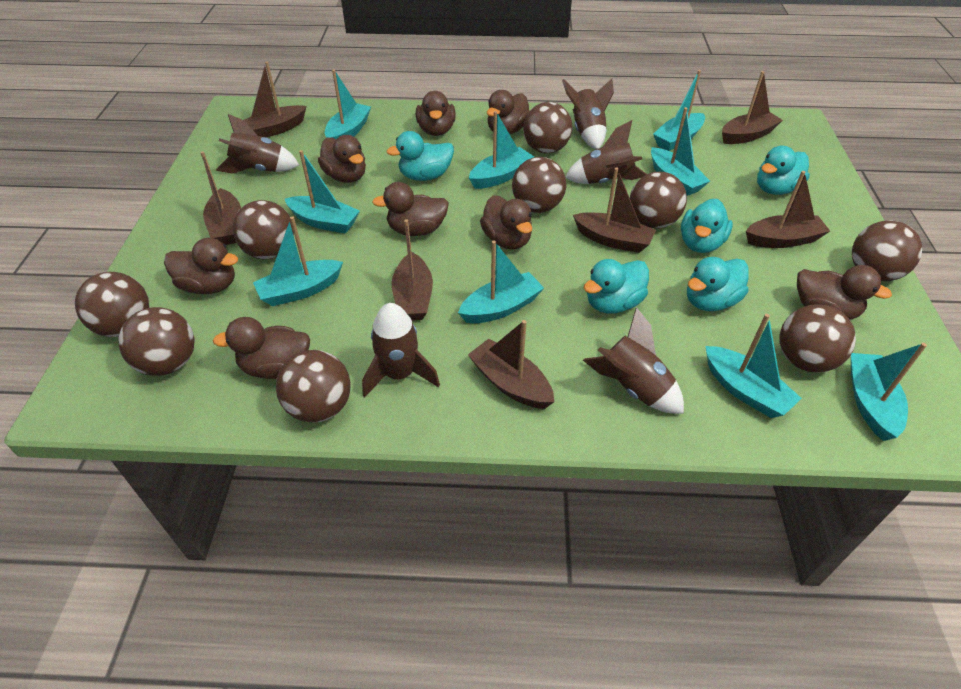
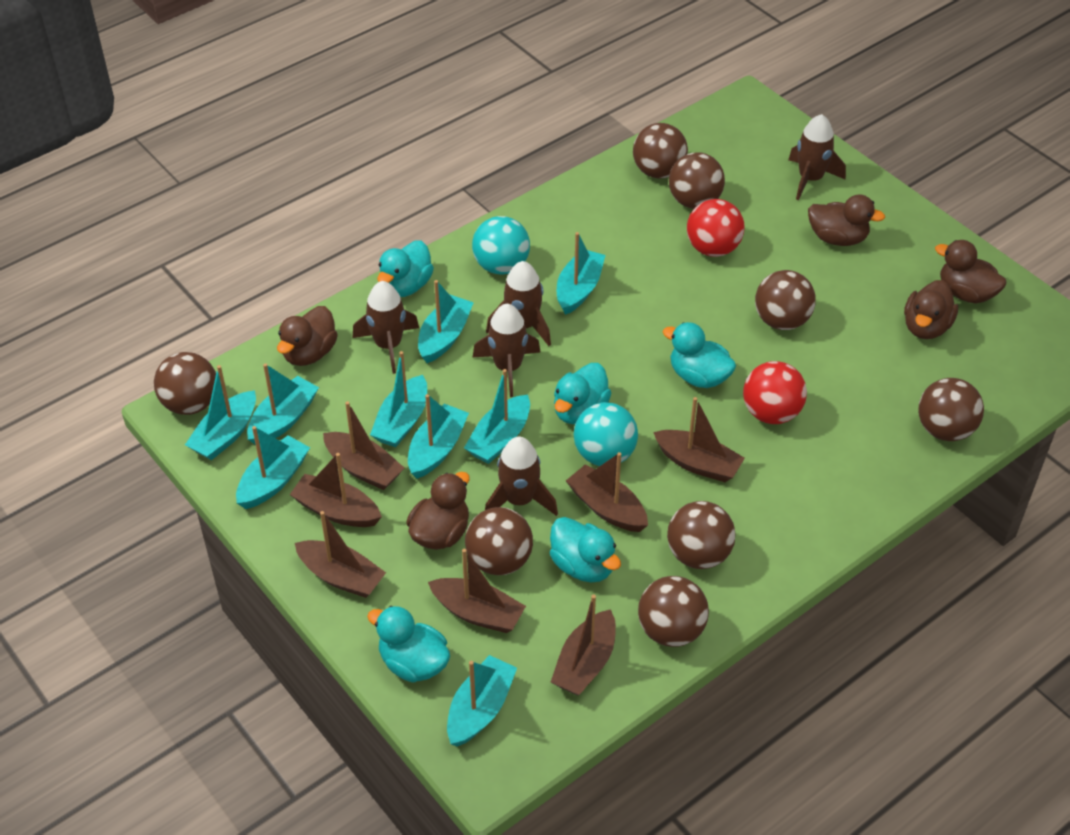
brown ball: 9 -> 8
brown duck: 8 -> 5
red ball: 0 -> 2
turquoise ball: 0 -> 2

